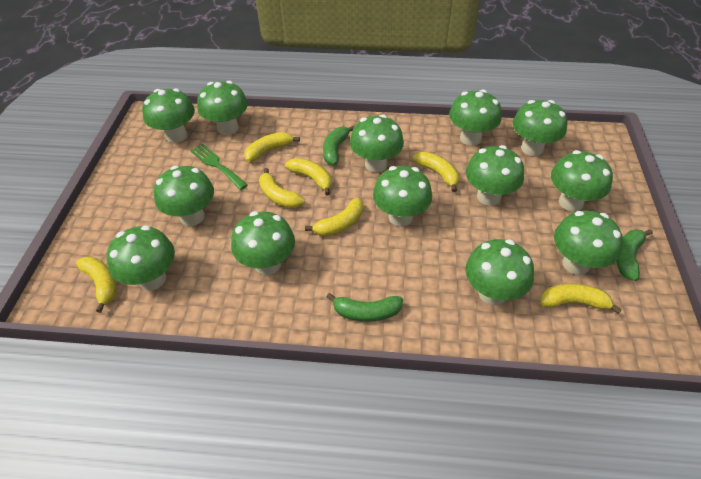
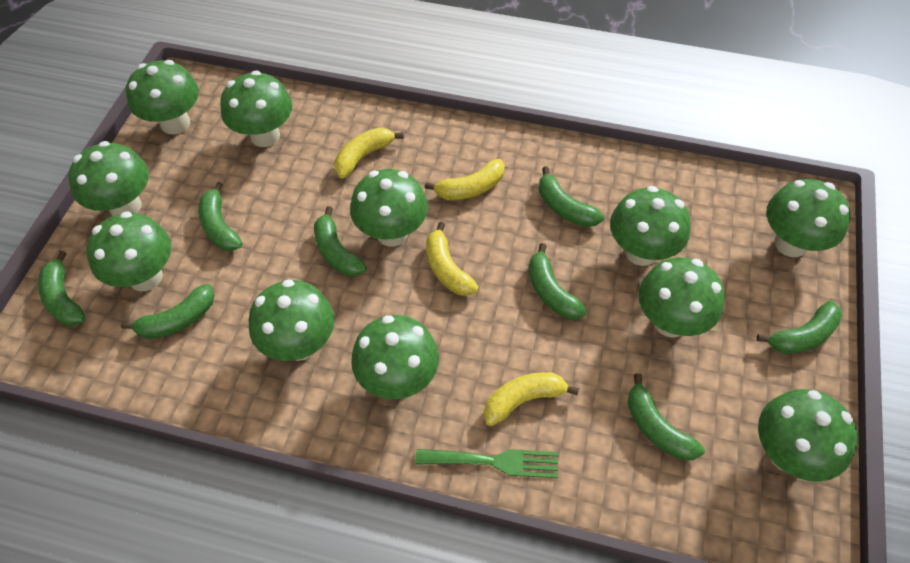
green banana: 3 -> 8
green mushroom: 13 -> 11
yellow banana: 7 -> 4

